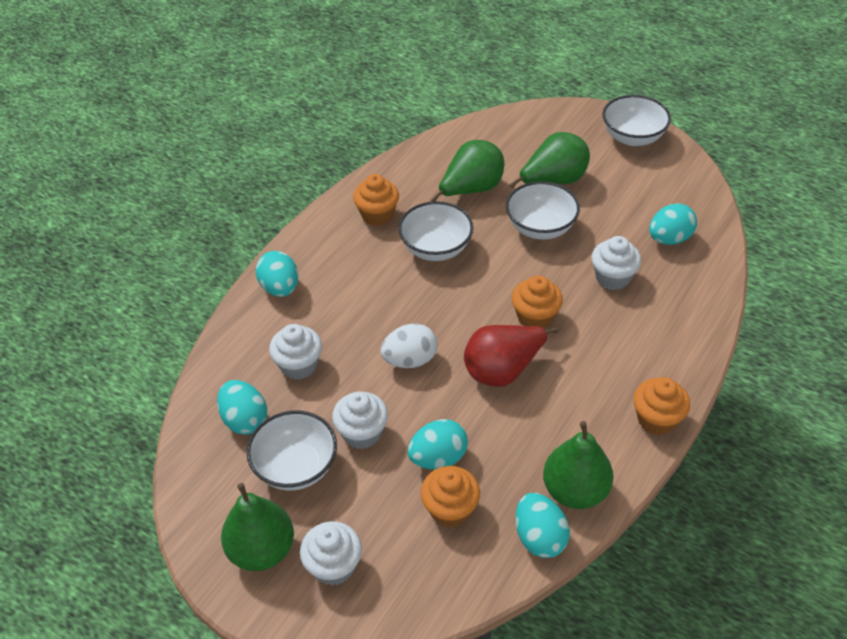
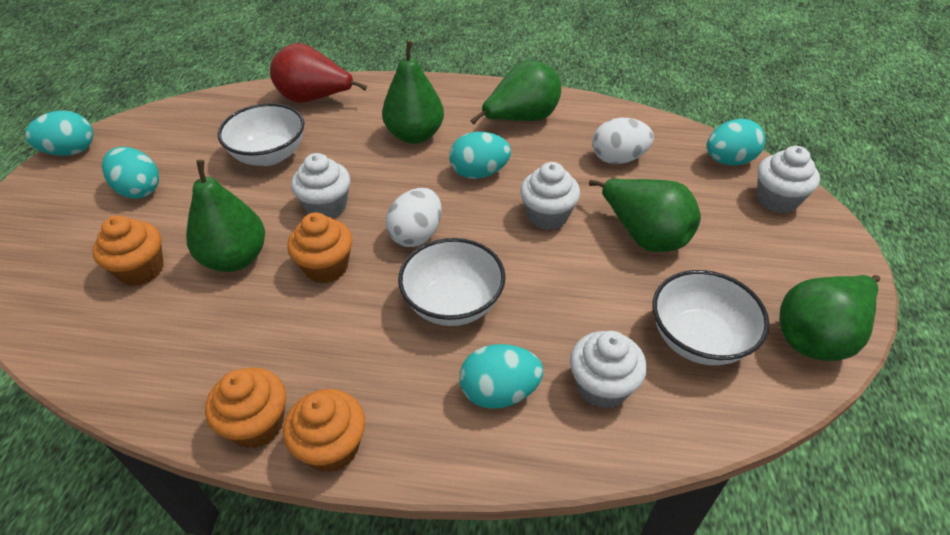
green pear: 4 -> 5
white bowl: 4 -> 3
white egg: 1 -> 2

